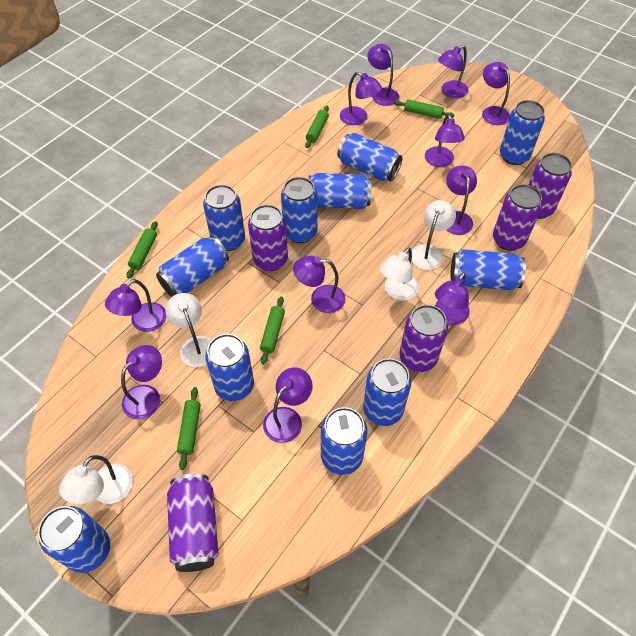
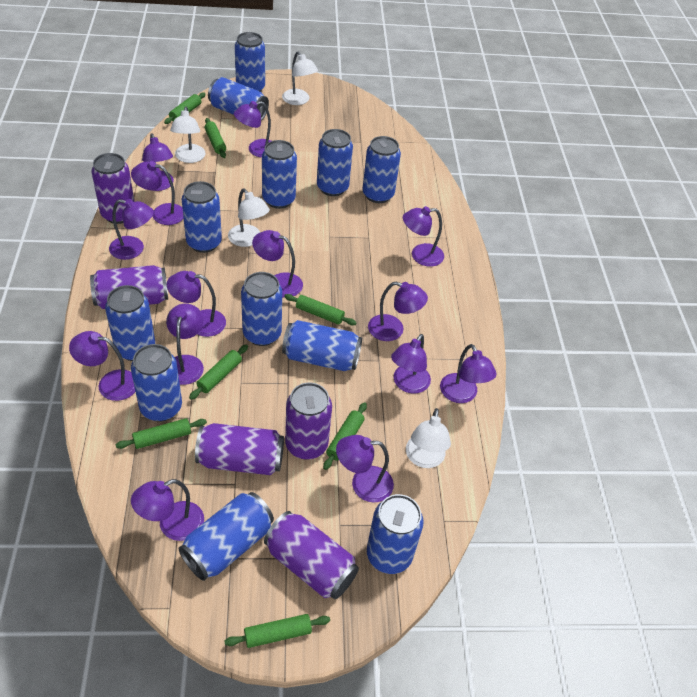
blue can: 11 -> 12
green rolling pin: 5 -> 7
purple lamp: 11 -> 14

